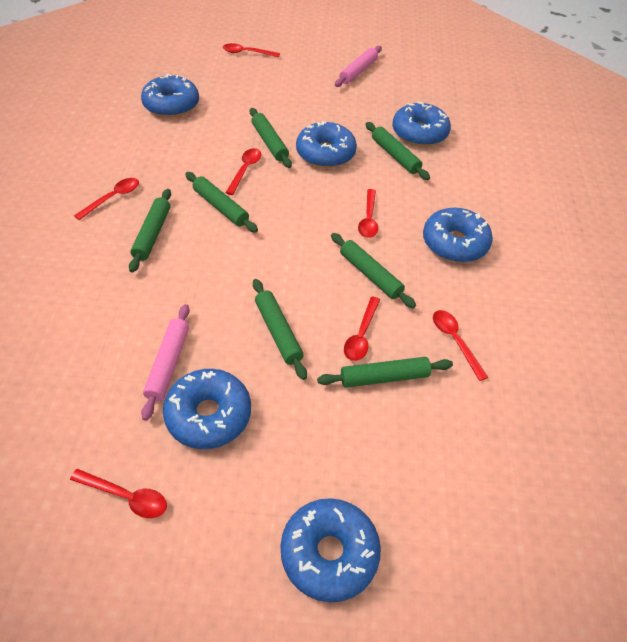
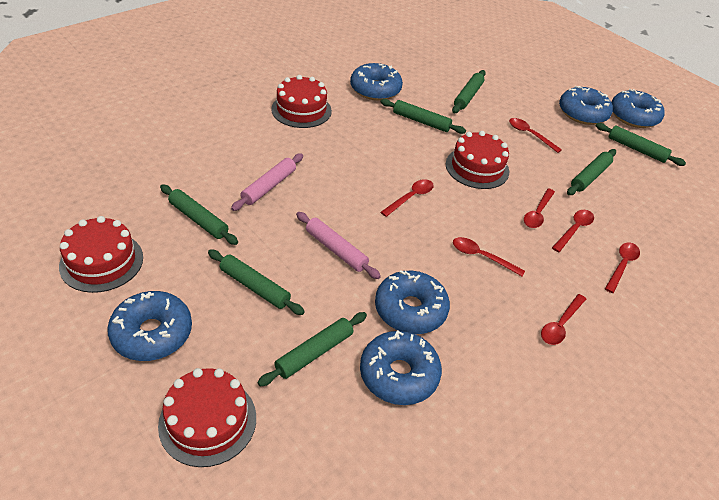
red cake: 0 -> 4

